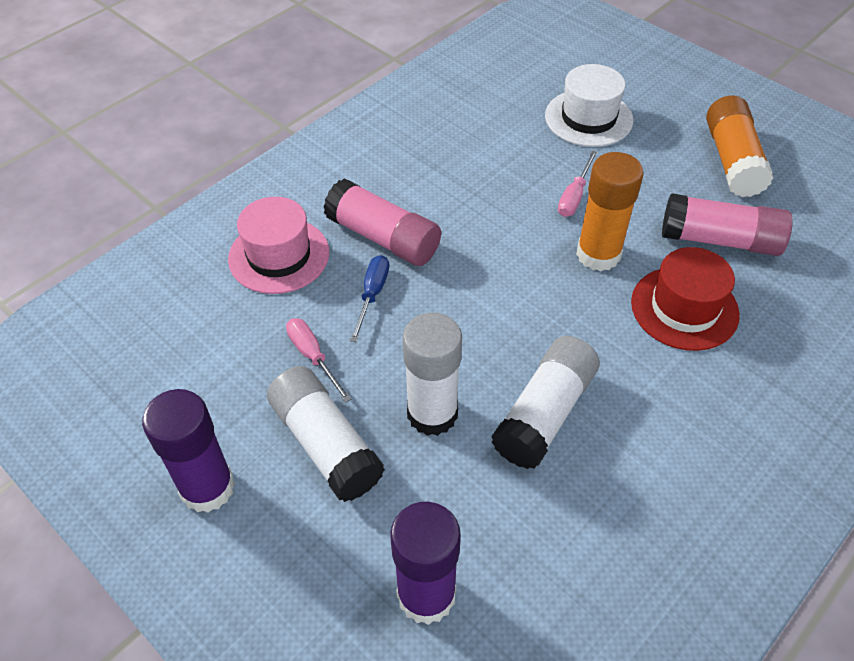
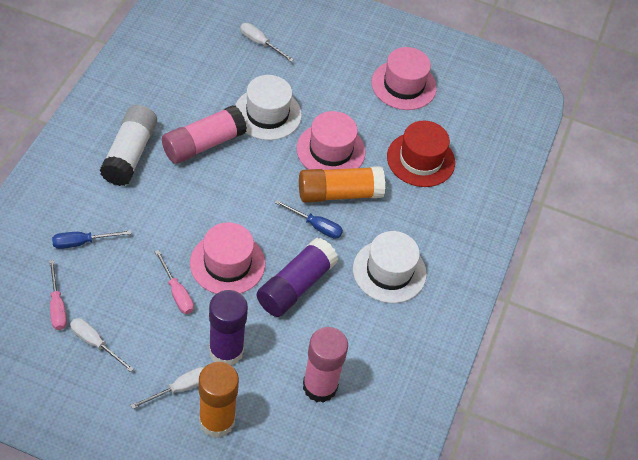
blue screwdriver: 1 -> 2
pink hat: 1 -> 3
white glue stick: 3 -> 1
white hat: 1 -> 2
white screwdriver: 0 -> 3

